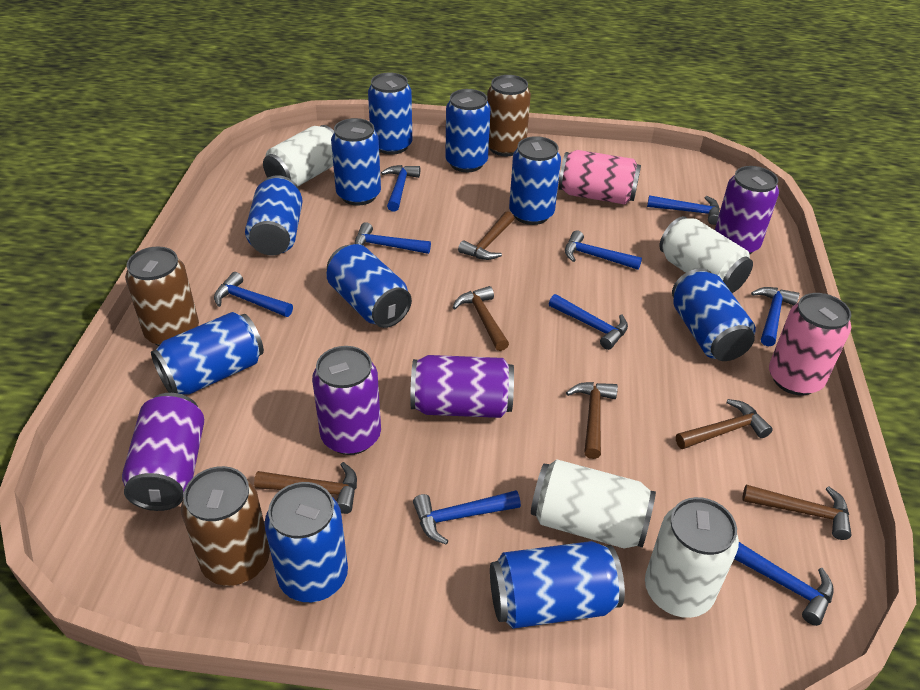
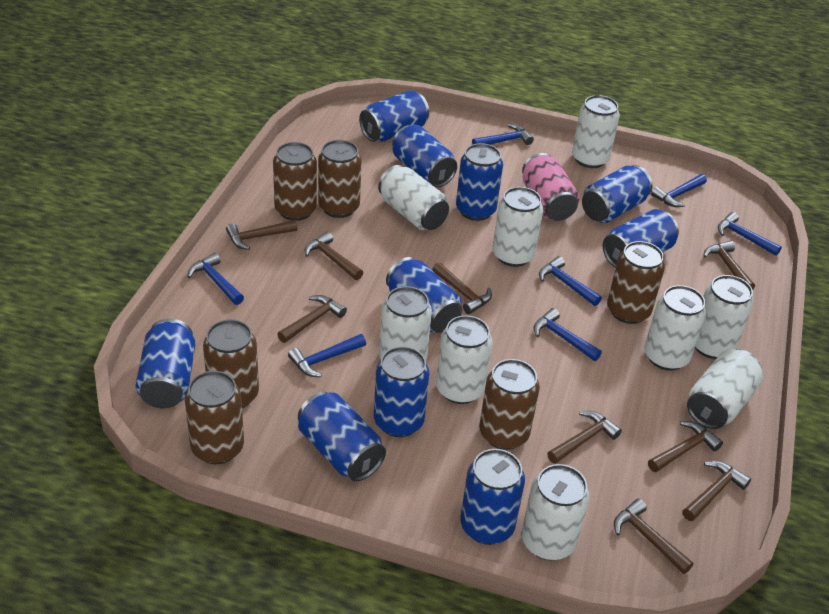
blue hammer: 9 -> 7
brown can: 3 -> 6
brown hammer: 6 -> 9
pink can: 2 -> 1
purple can: 4 -> 0
white can: 4 -> 9

